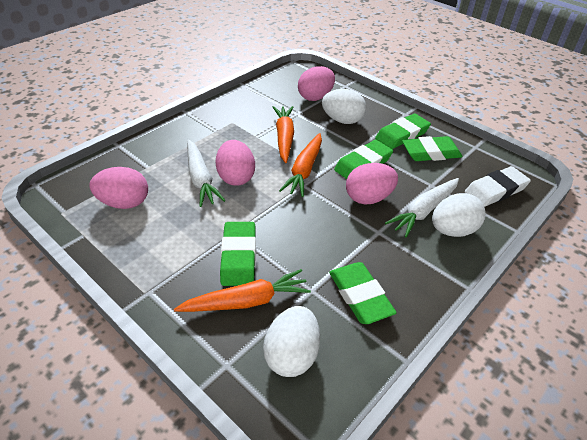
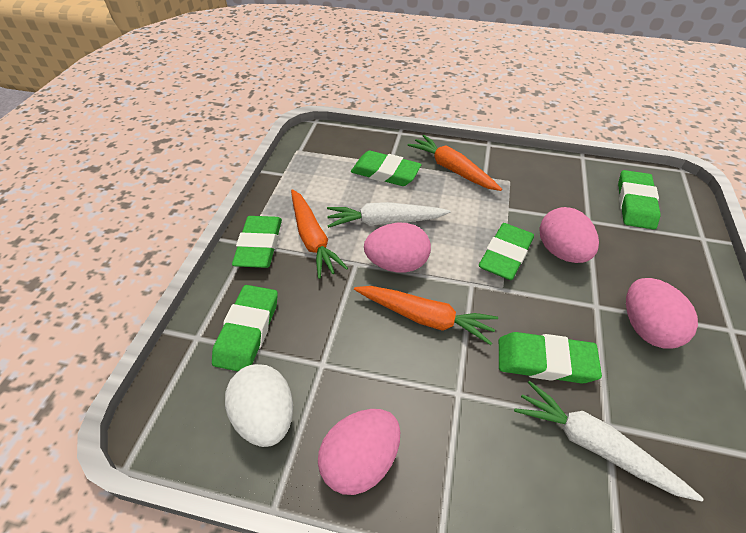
green eraser: 5 -> 6
white egg: 3 -> 1
white eraser: 1 -> 0

